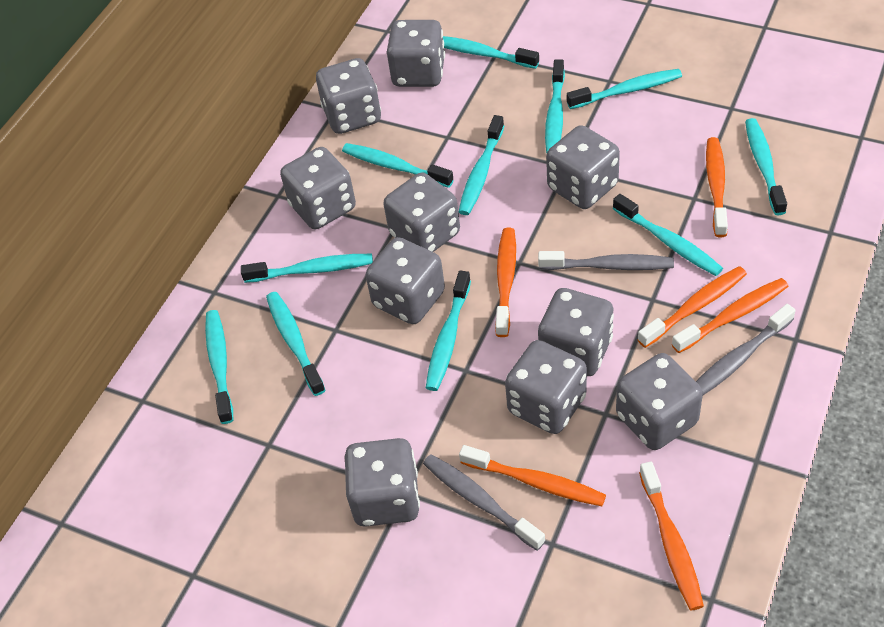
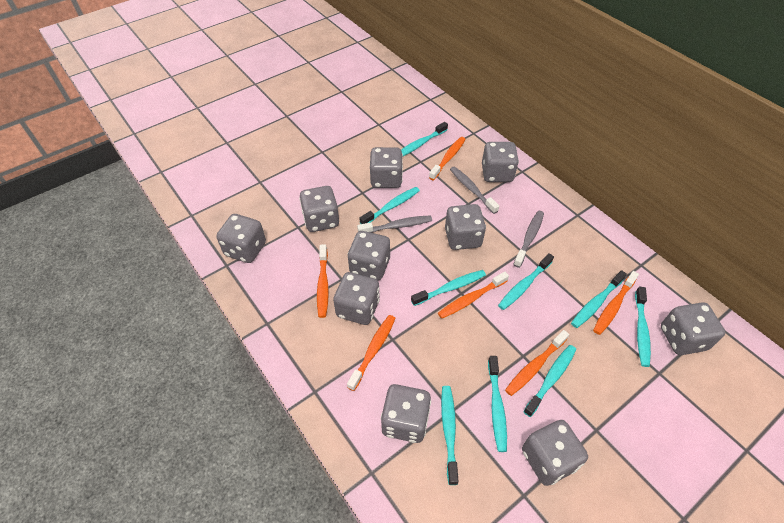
turquoise toothbrush: 11 -> 9

